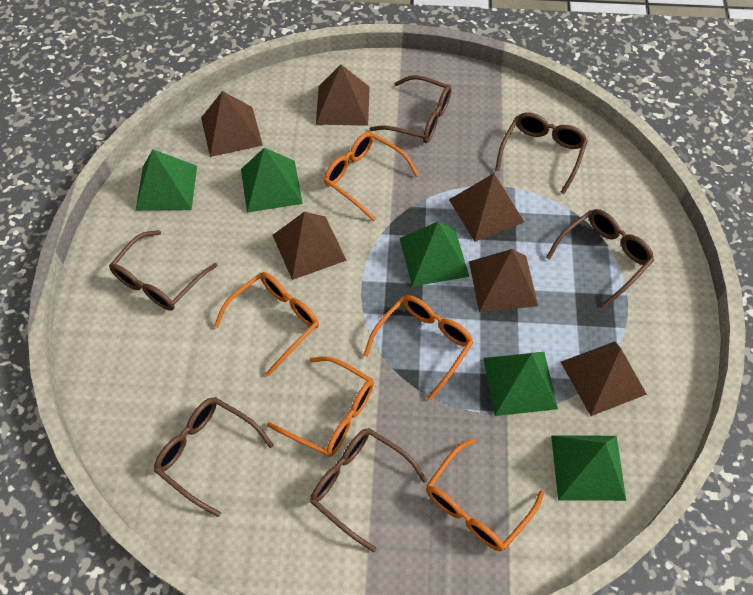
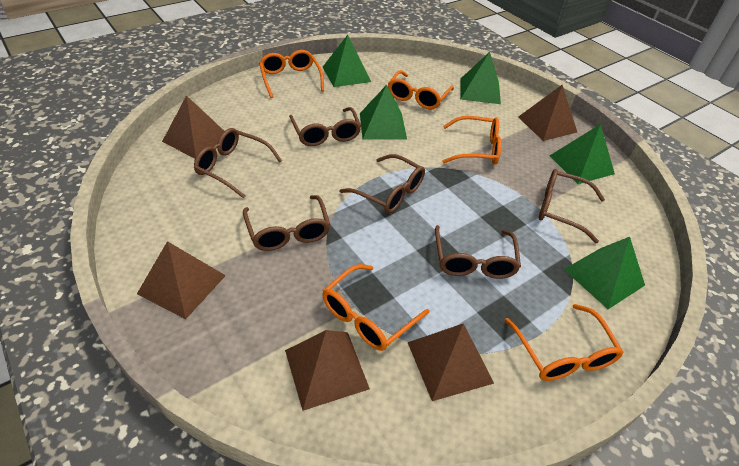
brown pyramid: 6 -> 5

